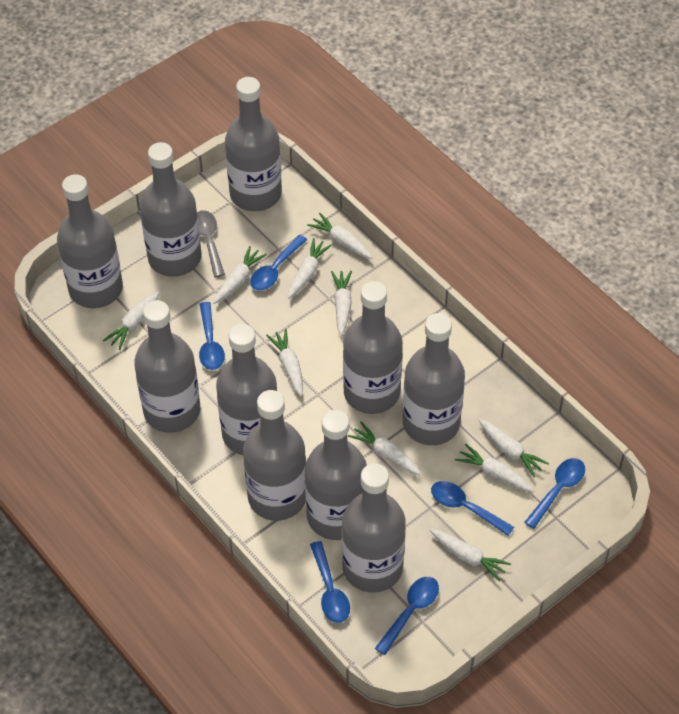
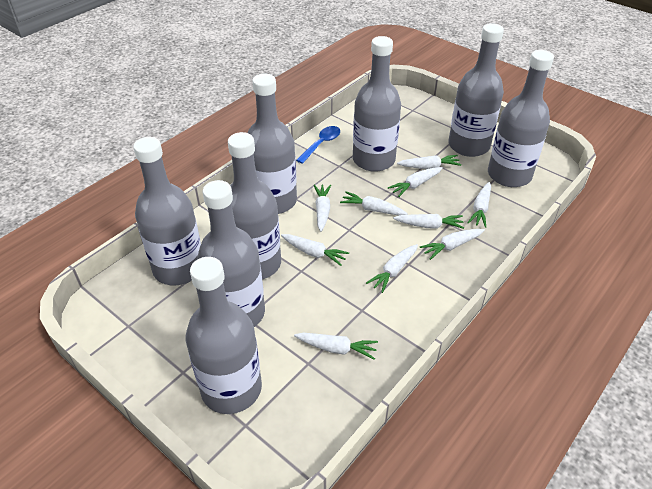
blue spoon: 6 -> 1
grey bottle: 10 -> 8
grey spoon: 1 -> 0

